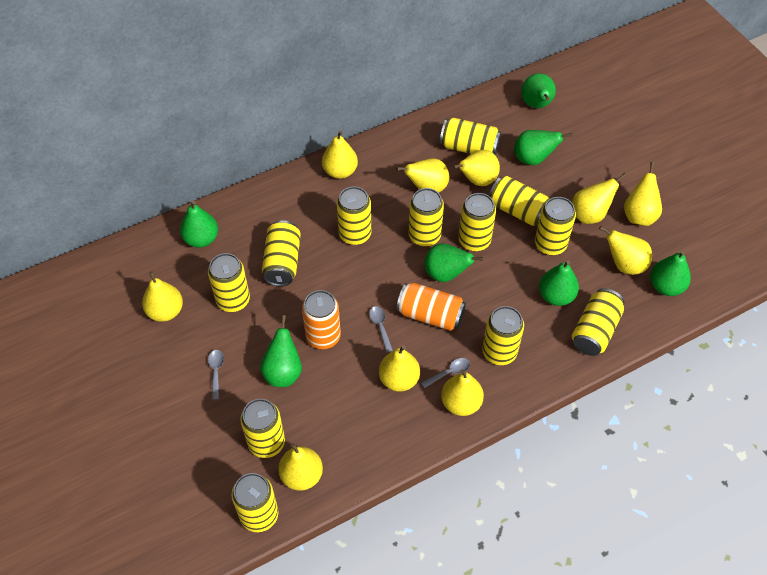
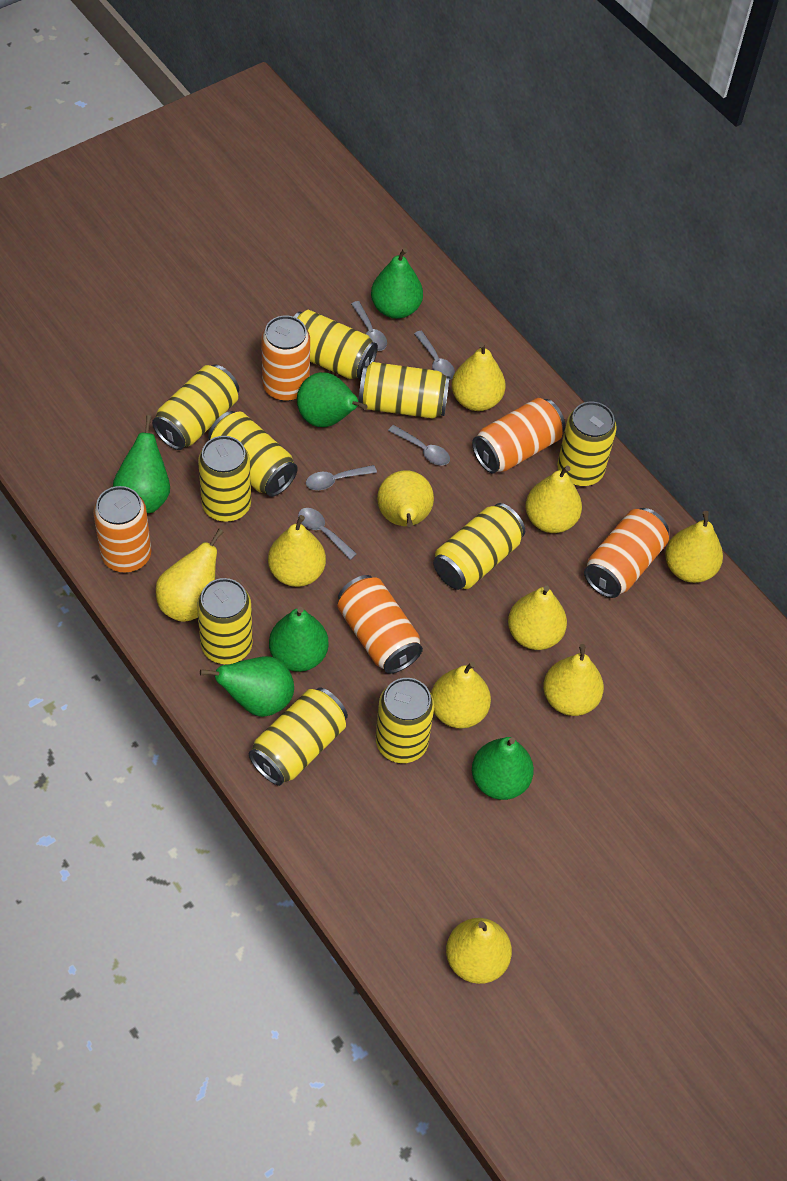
green pear: 7 -> 6
grey spoon: 3 -> 5
orange can: 2 -> 5
yellow can: 12 -> 10

